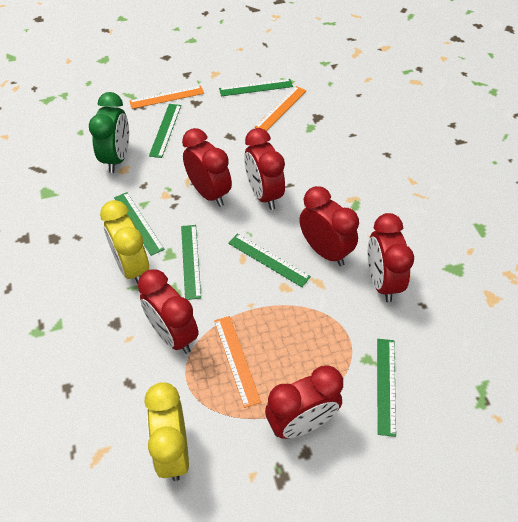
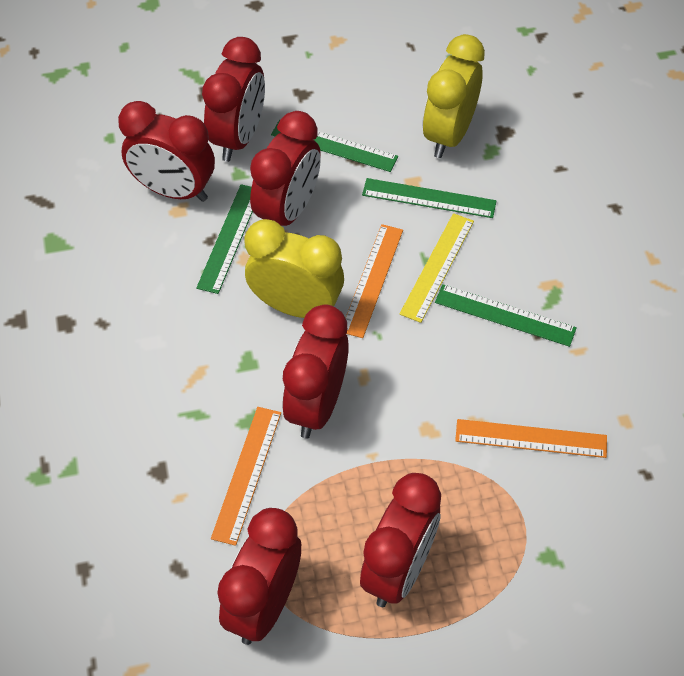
green clock: 1 -> 0
green ruler: 6 -> 4
yellow ruler: 0 -> 1

